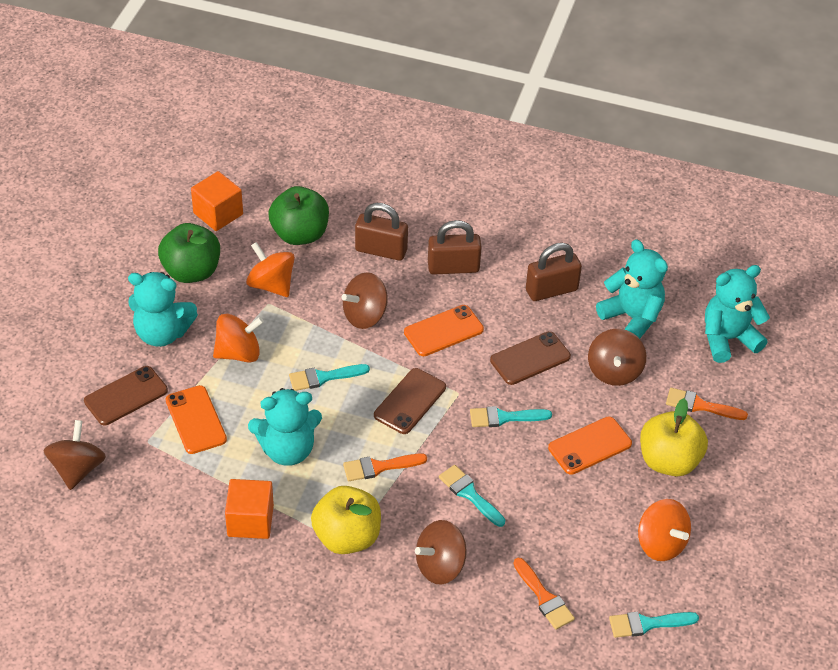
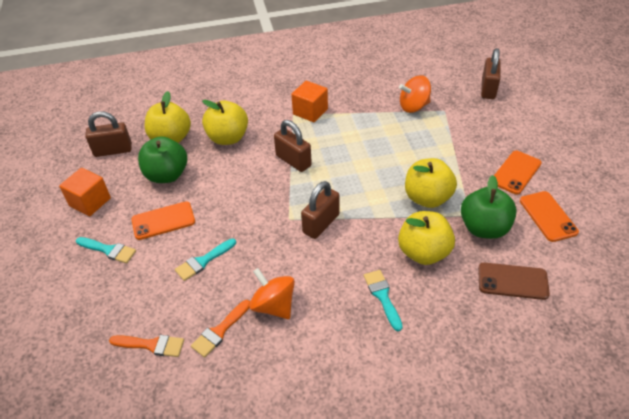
brown padlock: 3 -> 4
brown phone: 3 -> 1
brown spinning top: 4 -> 0
orange brush: 3 -> 2
orange spinning top: 3 -> 2
turquoise brush: 4 -> 3
turquoise teddy bear: 4 -> 0
yellow apple: 2 -> 4

